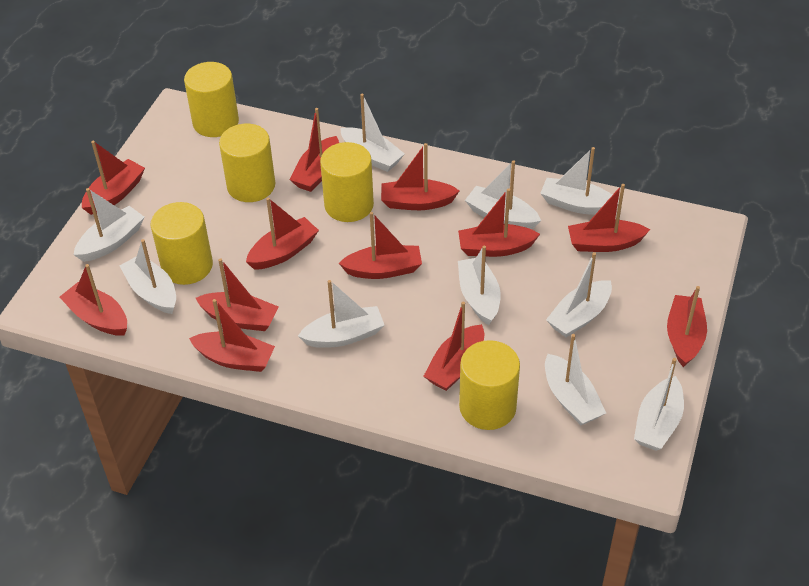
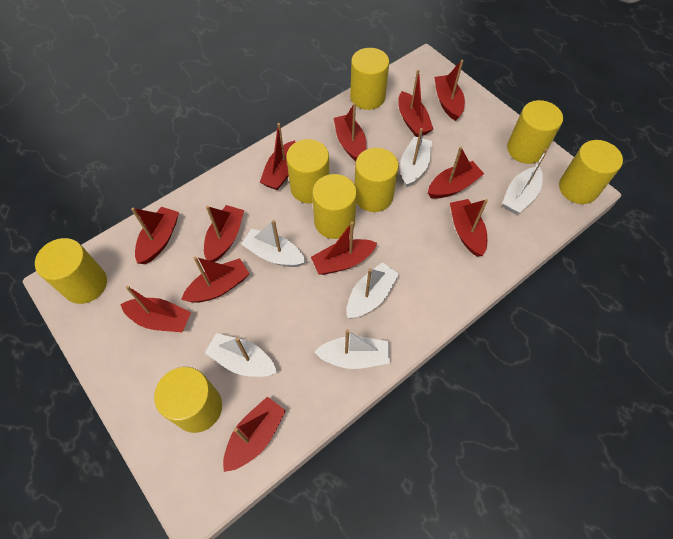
white boat: 10 -> 6
yellow cylinder: 5 -> 8

